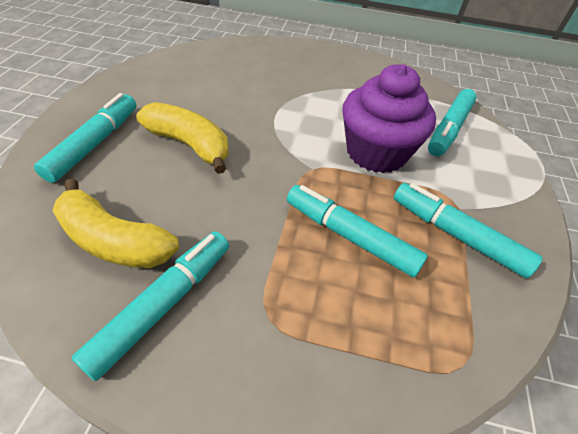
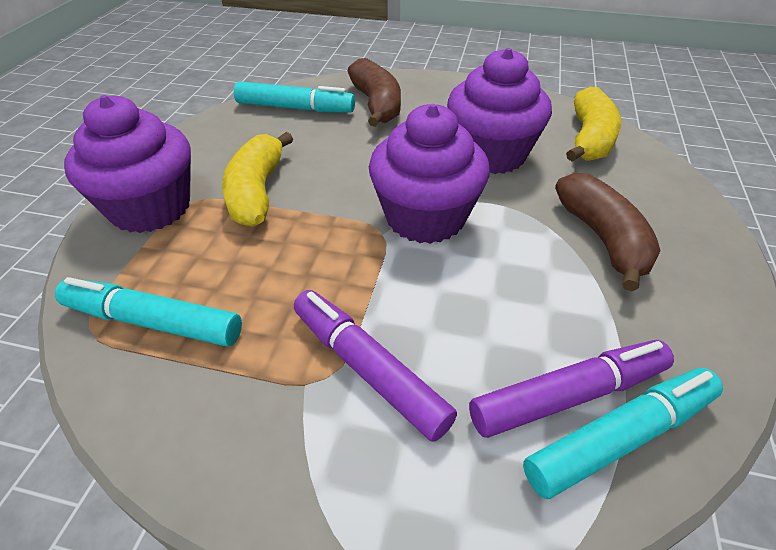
brown banana: 0 -> 2
purple cupcake: 1 -> 3
purple marker: 0 -> 2
turquoise marker: 5 -> 3

